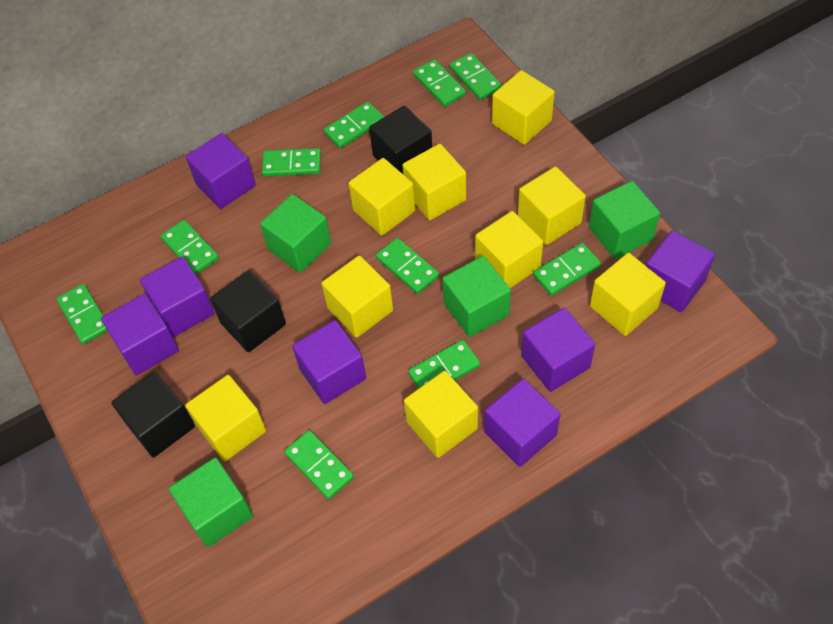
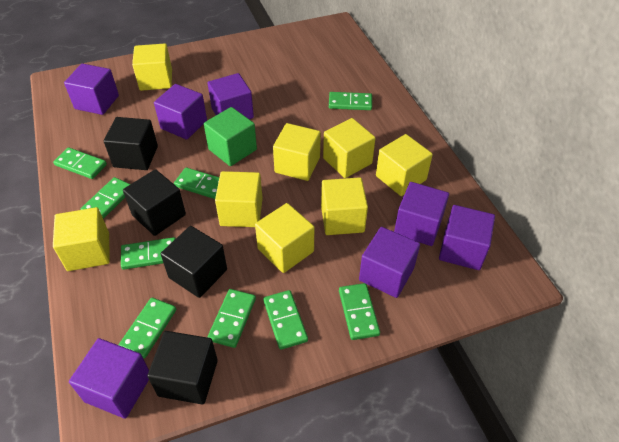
black cube: 3 -> 4
green cube: 4 -> 1
green domino: 10 -> 9
yellow cube: 9 -> 8

